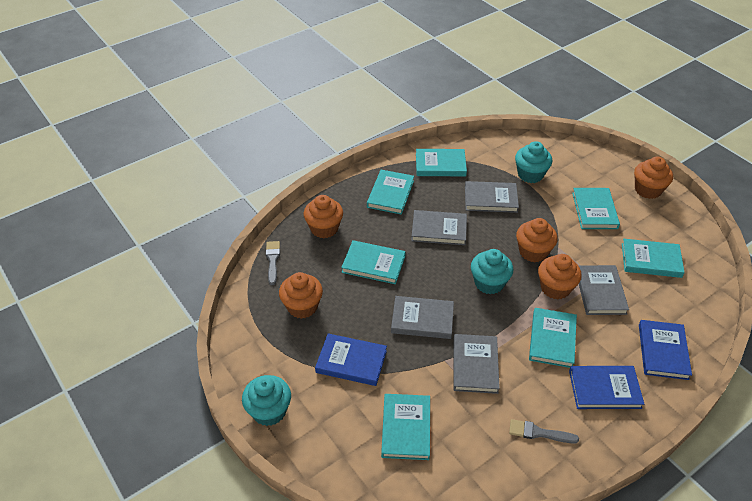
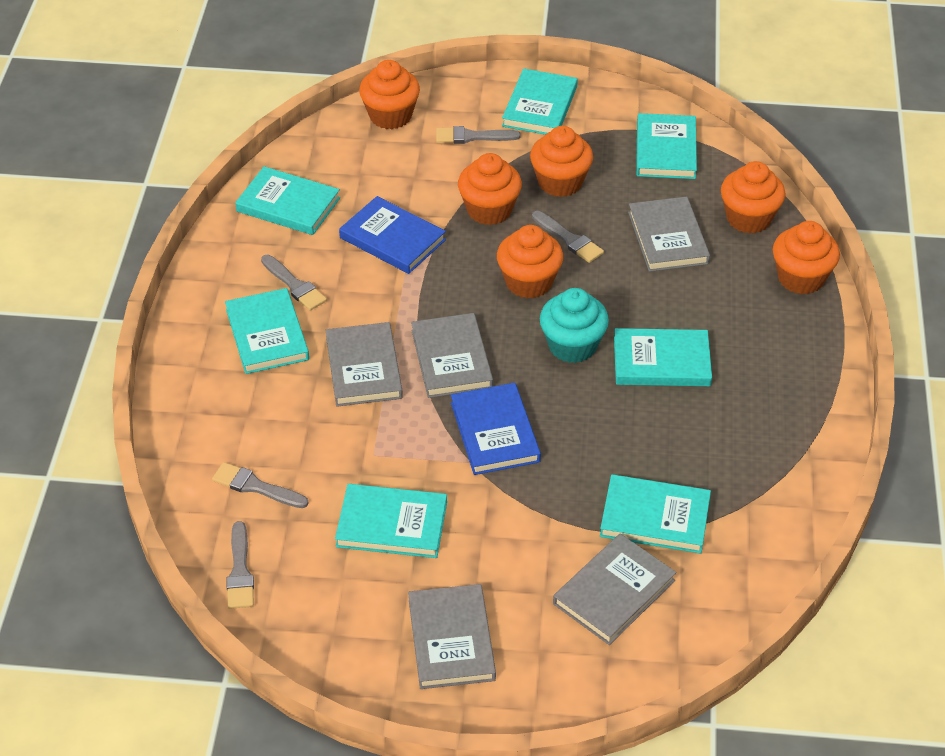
blue book: 3 -> 2
grey brush: 2 -> 5
orange cupcake: 5 -> 6
turquoise cupcake: 3 -> 1

